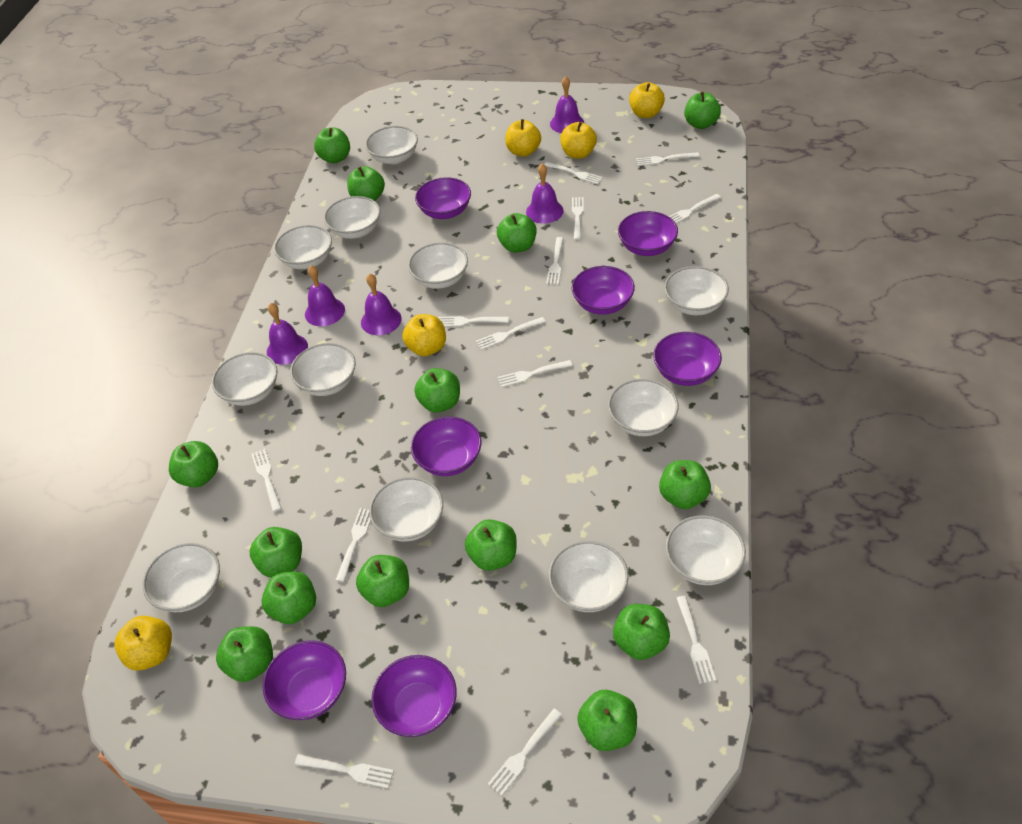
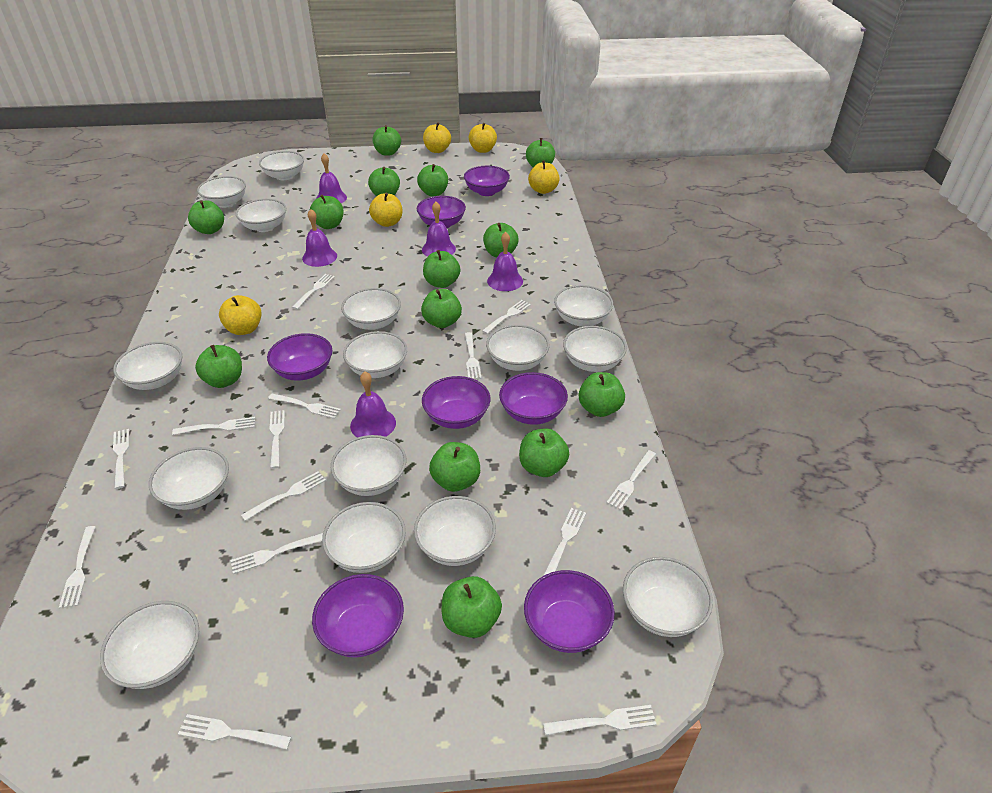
white bowl: 12 -> 15
white fork: 13 -> 14

